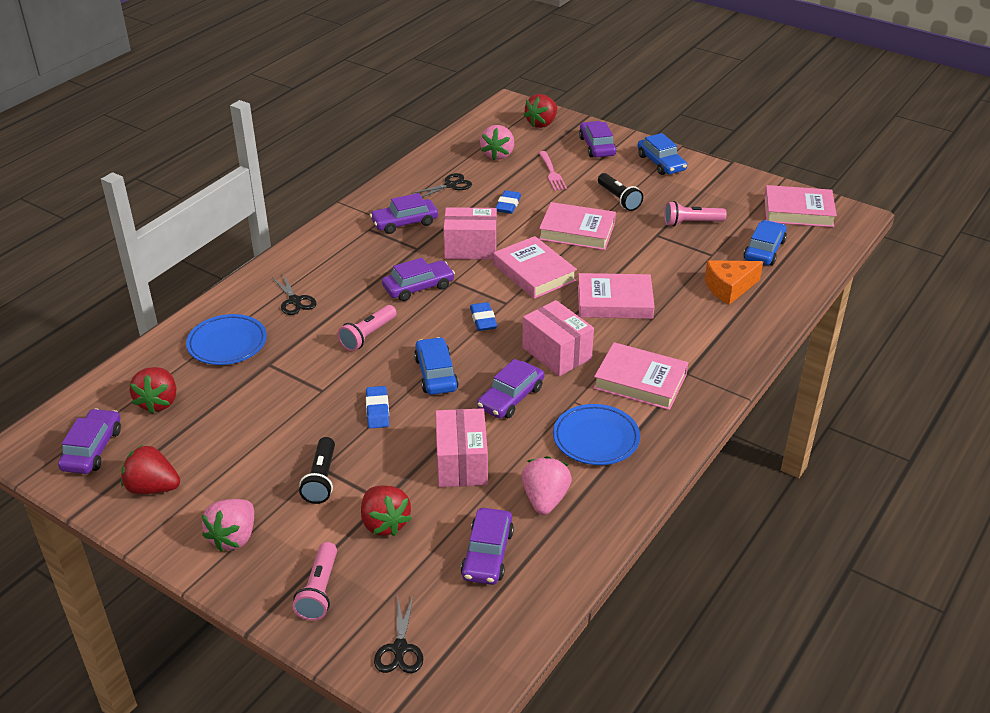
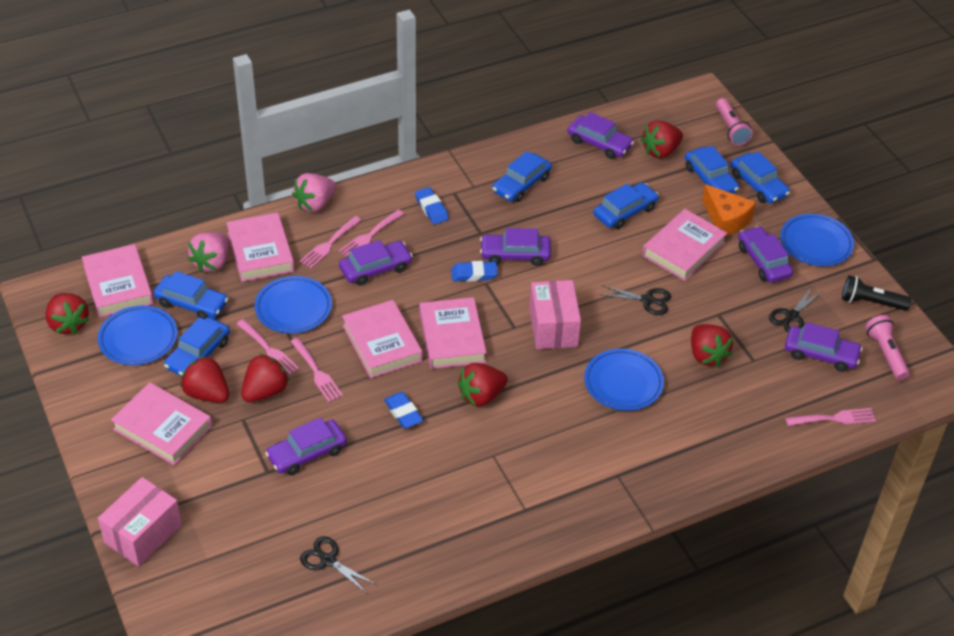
black flashlight: 2 -> 1
blue car: 3 -> 6
blue plate: 2 -> 4
pink book: 5 -> 6
pink box: 3 -> 2
pink flashlight: 3 -> 2
pink fork: 1 -> 5
pink strawberry: 3 -> 2
red strawberry: 4 -> 6

